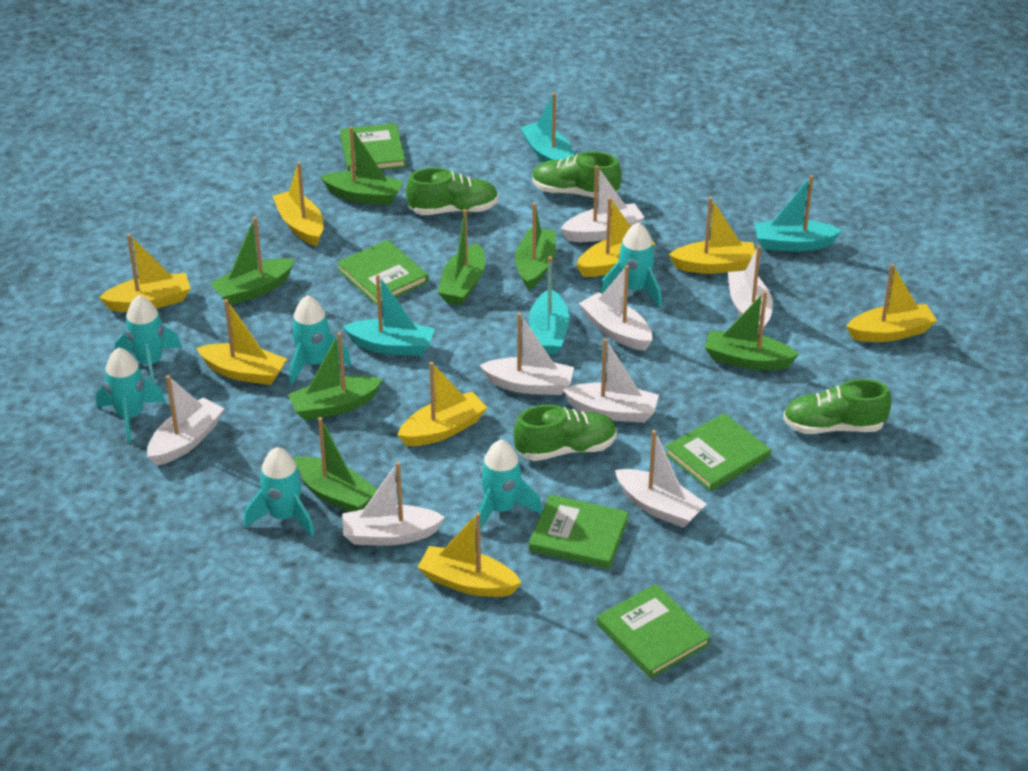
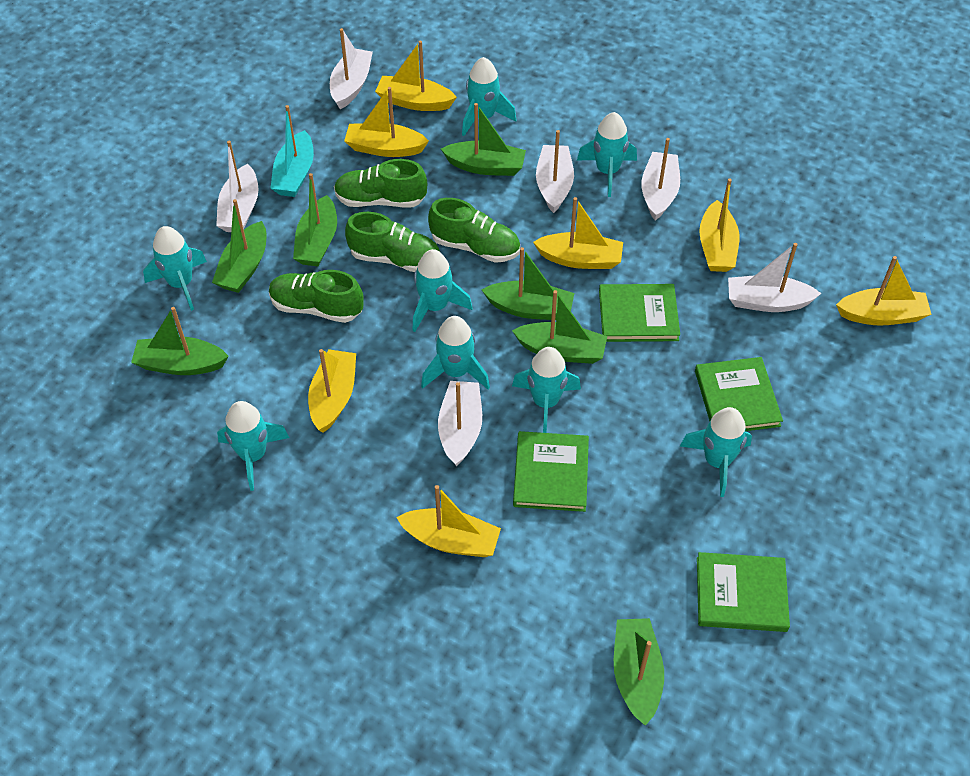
green book: 5 -> 4
turquoise boat: 4 -> 1
turquoise rocket: 6 -> 8
white boat: 8 -> 6
yellow boat: 8 -> 7

